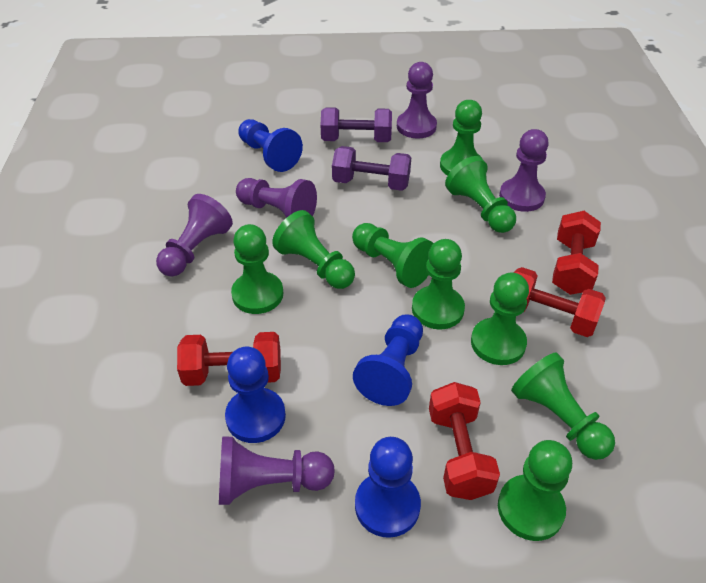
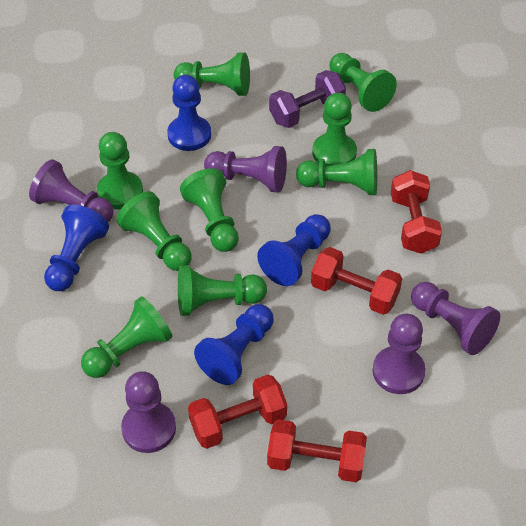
purple dumbbell: 2 -> 1

